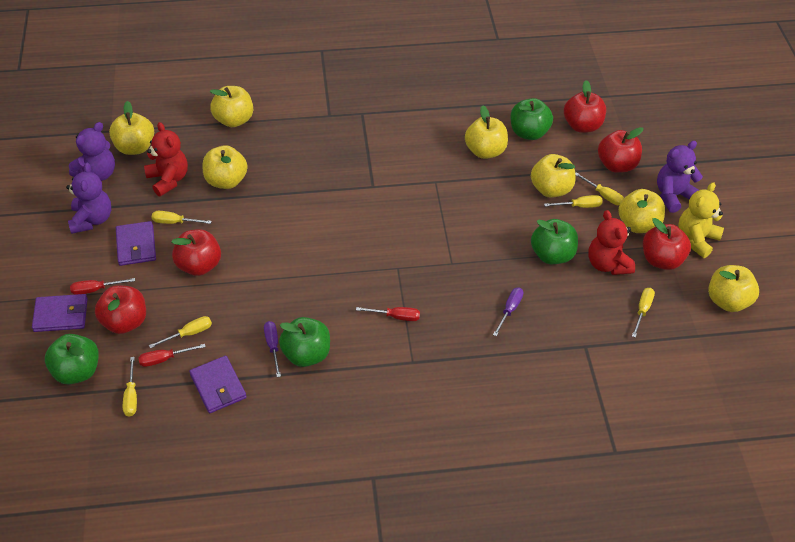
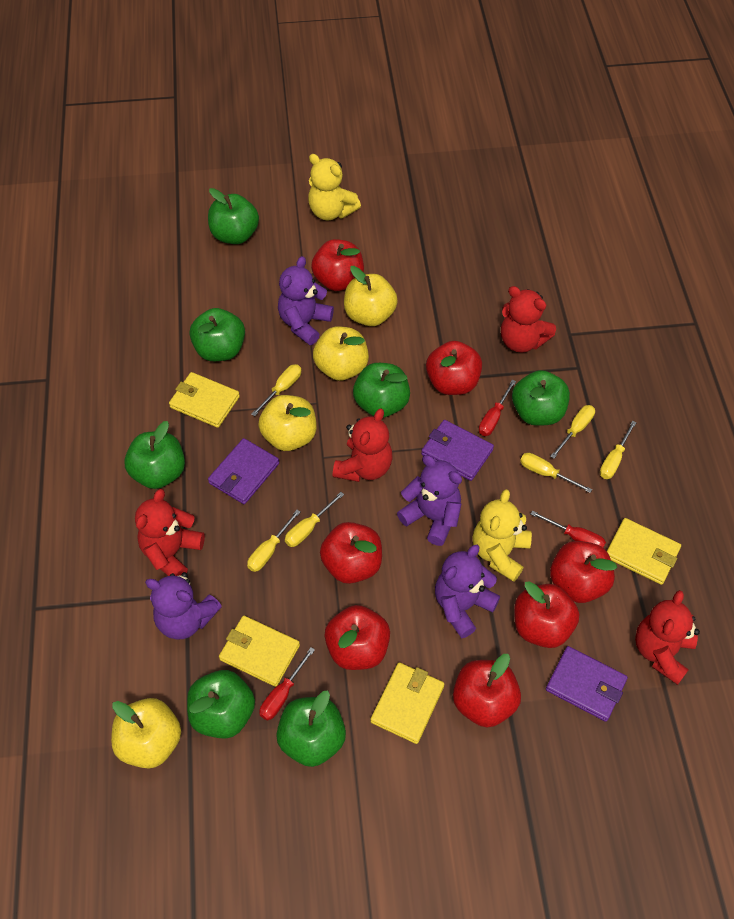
green apple: 4 -> 7
purple screwdriver: 2 -> 0
purple teddy bear: 3 -> 4
red apple: 5 -> 7
red teddy bear: 2 -> 4
yellow apple: 7 -> 4
yellow teddy bear: 1 -> 2
yellow wallet: 0 -> 4

